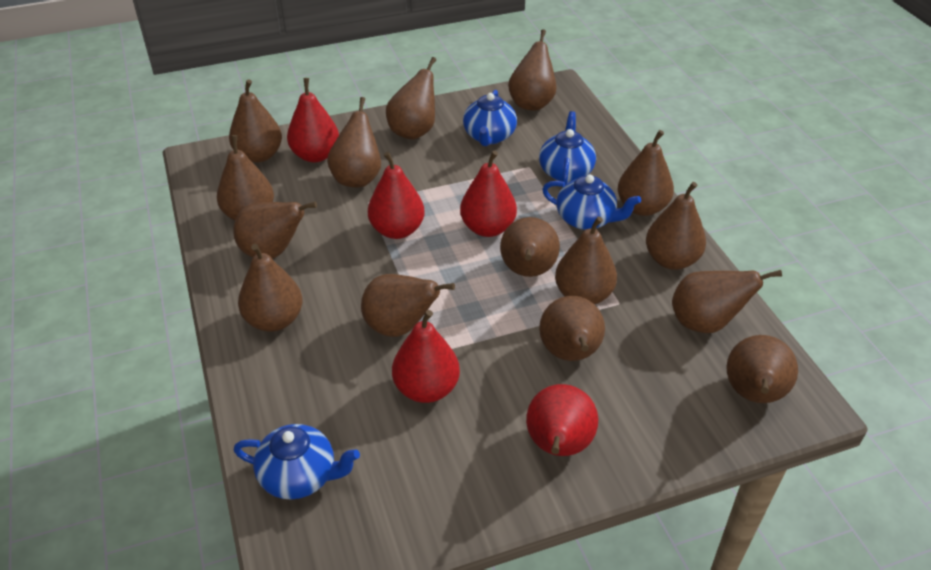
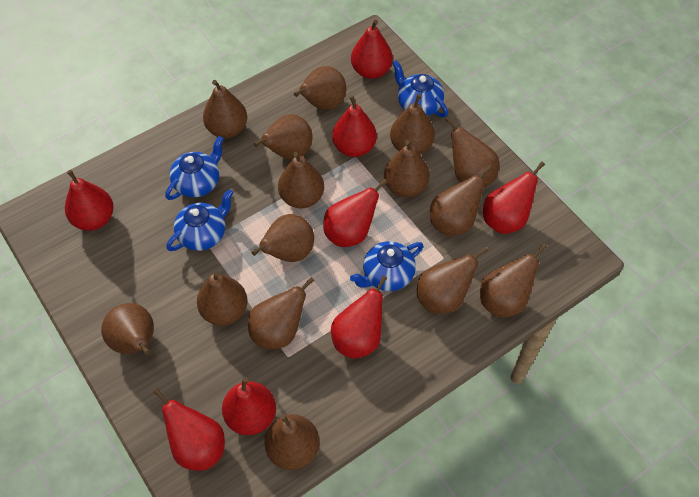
red pear: 5 -> 8

